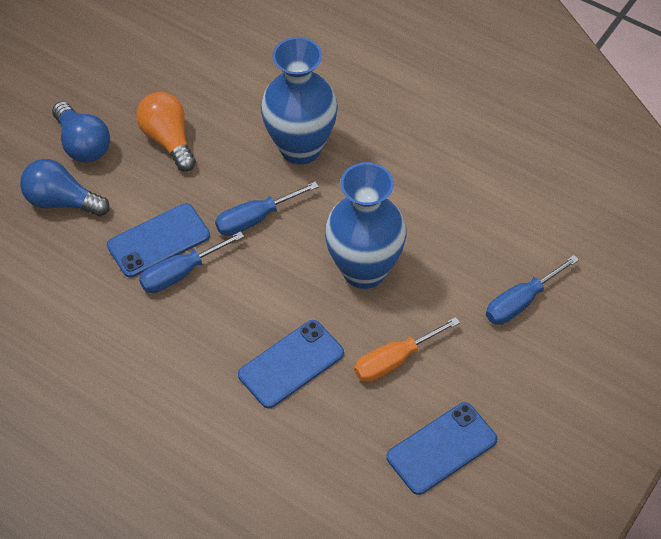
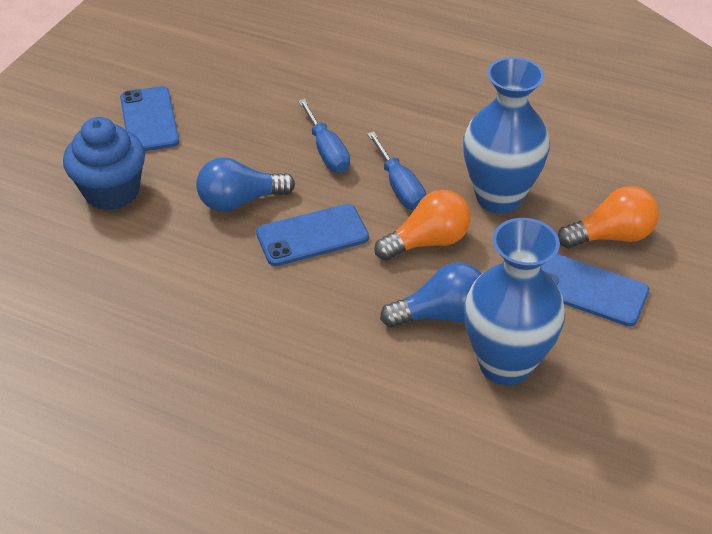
blue cupcake: 0 -> 1
blue screwdriver: 3 -> 2
orange light bulb: 1 -> 2
orange screwdriver: 1 -> 0

